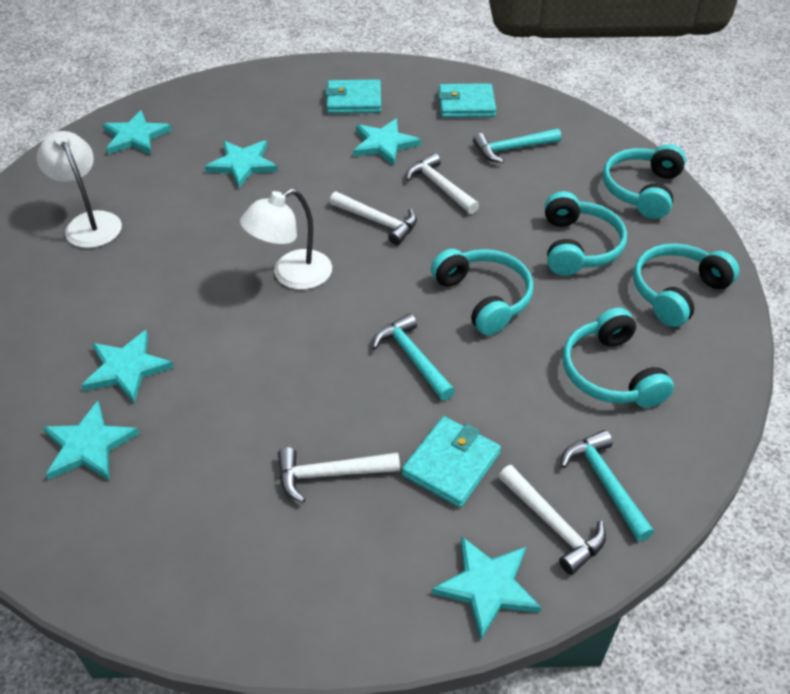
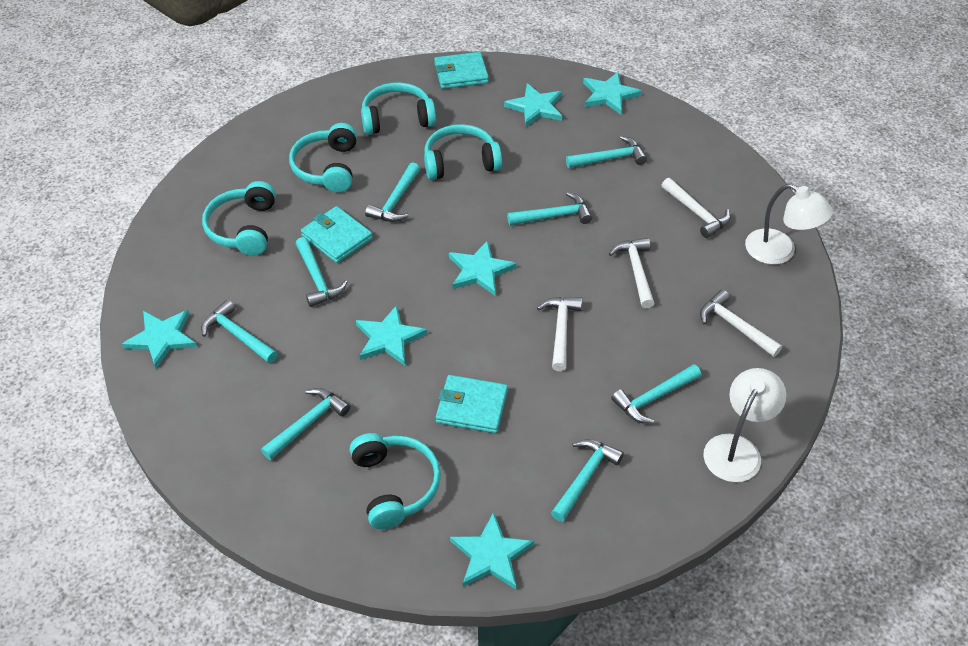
turquoise hammer: 3 -> 8

